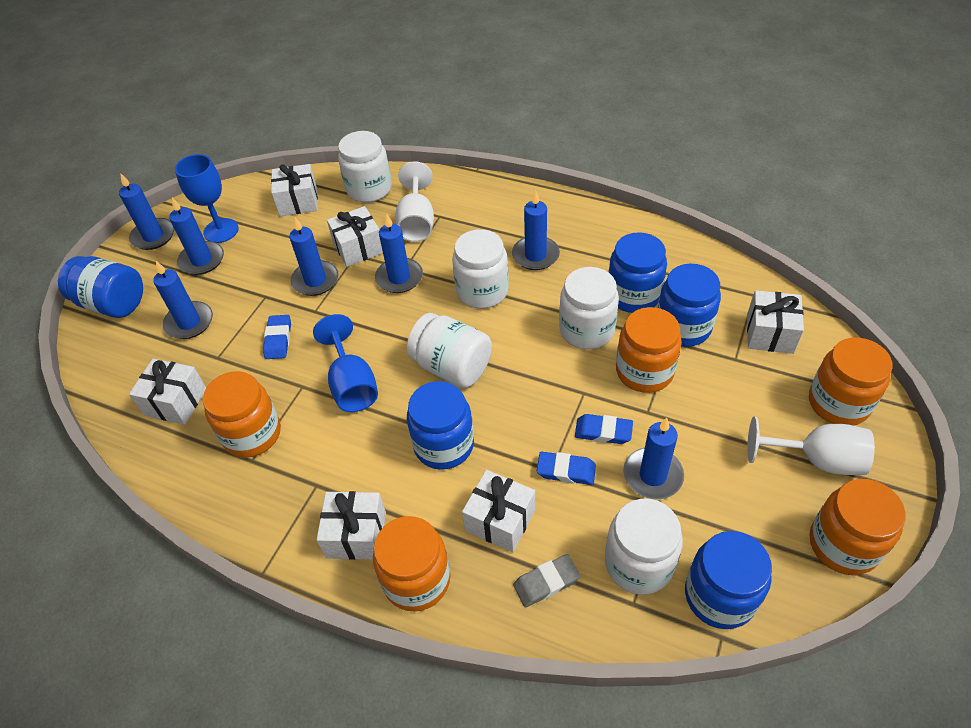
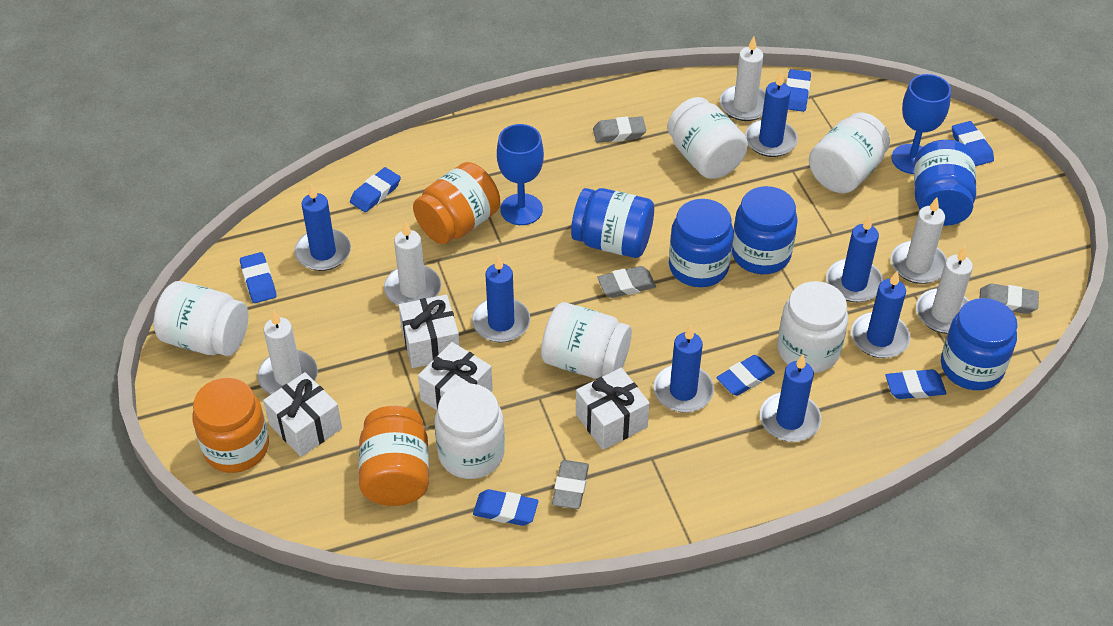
blue eraser: 3 -> 7
grey eraser: 1 -> 4
orange jar: 5 -> 3
white candle: 0 -> 5
white gift: 6 -> 4
white goblet: 2 -> 0
white jar: 5 -> 6

